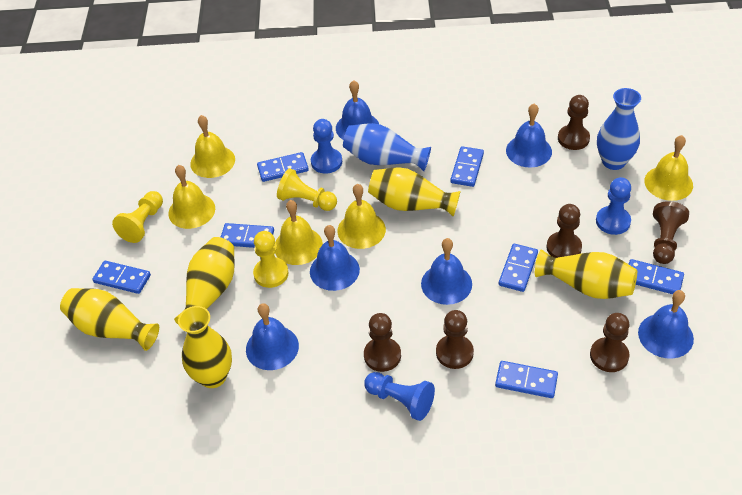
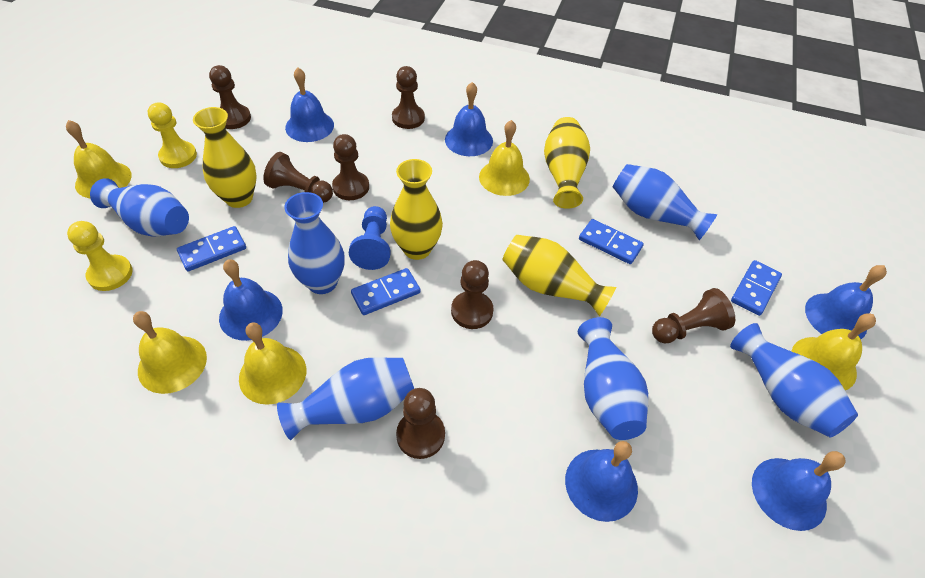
blue domino: 7 -> 4
blue pawn: 3 -> 1
blue vase: 2 -> 6
brown pawn: 6 -> 7
yellow pawn: 3 -> 2
yellow vase: 5 -> 4

